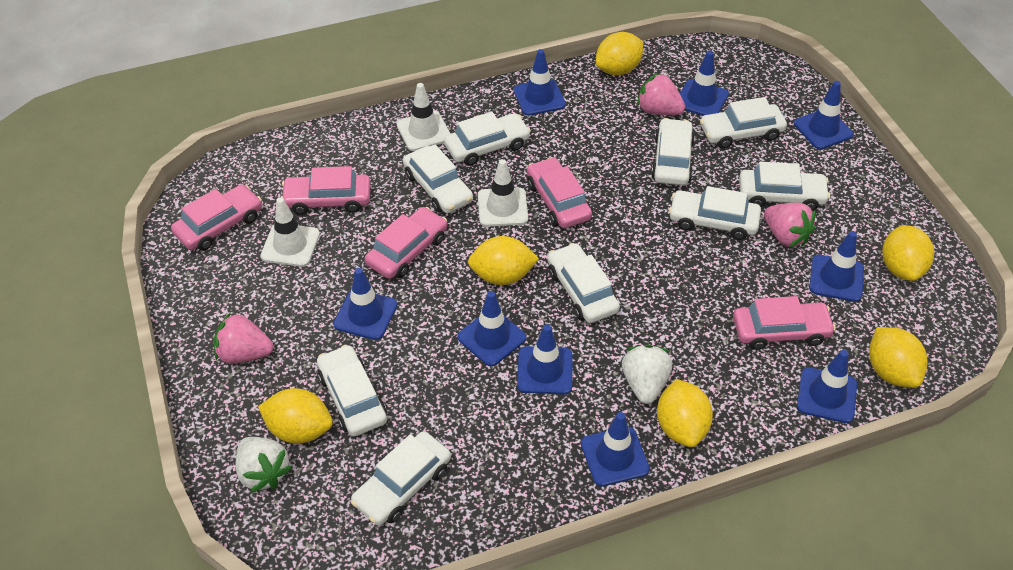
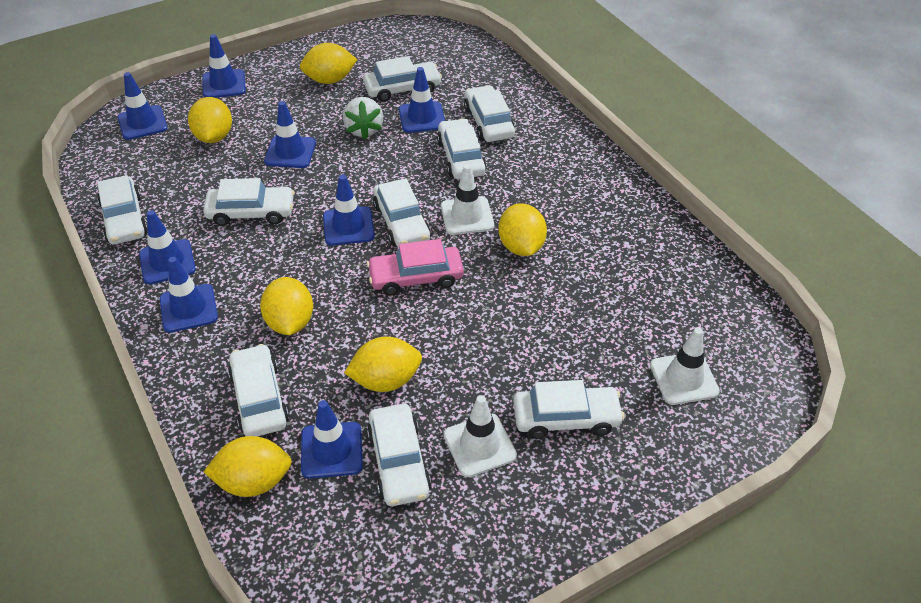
blue traffic cone: 9 -> 8
pink car: 5 -> 1
pink strawberry: 3 -> 0
white strawberry: 2 -> 1

